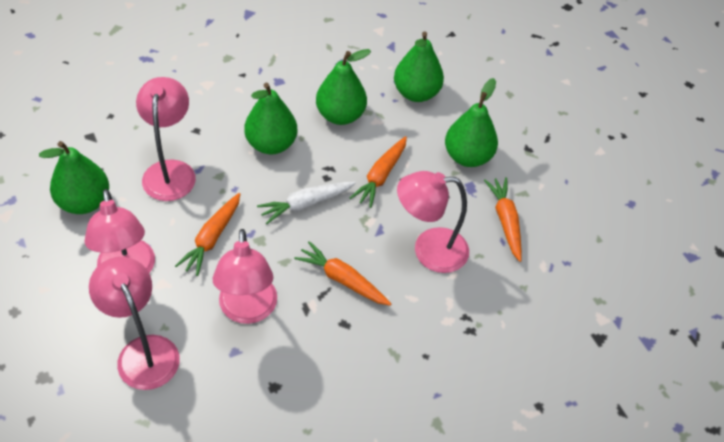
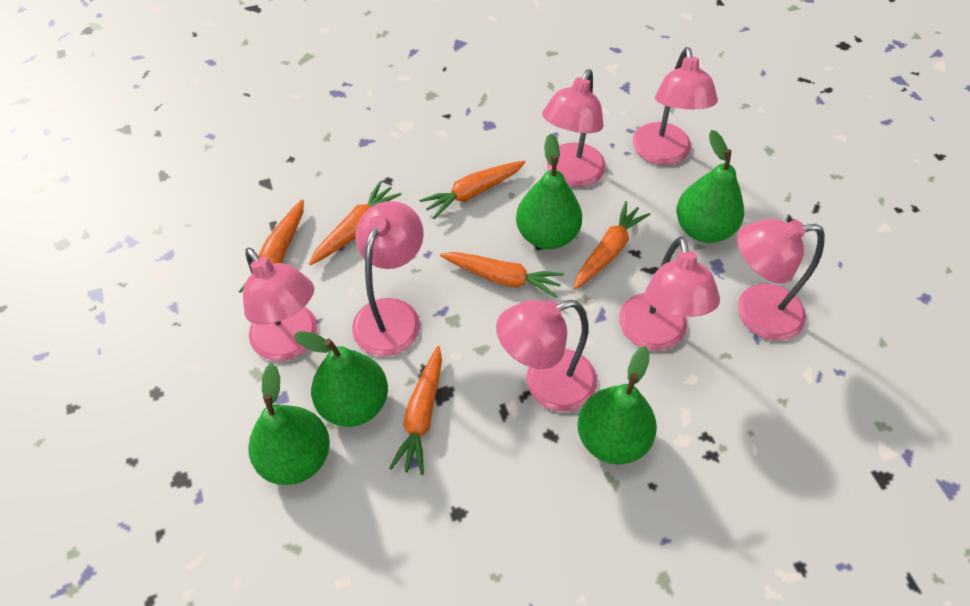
orange carrot: 4 -> 6
pink lamp: 5 -> 7
white carrot: 1 -> 0

